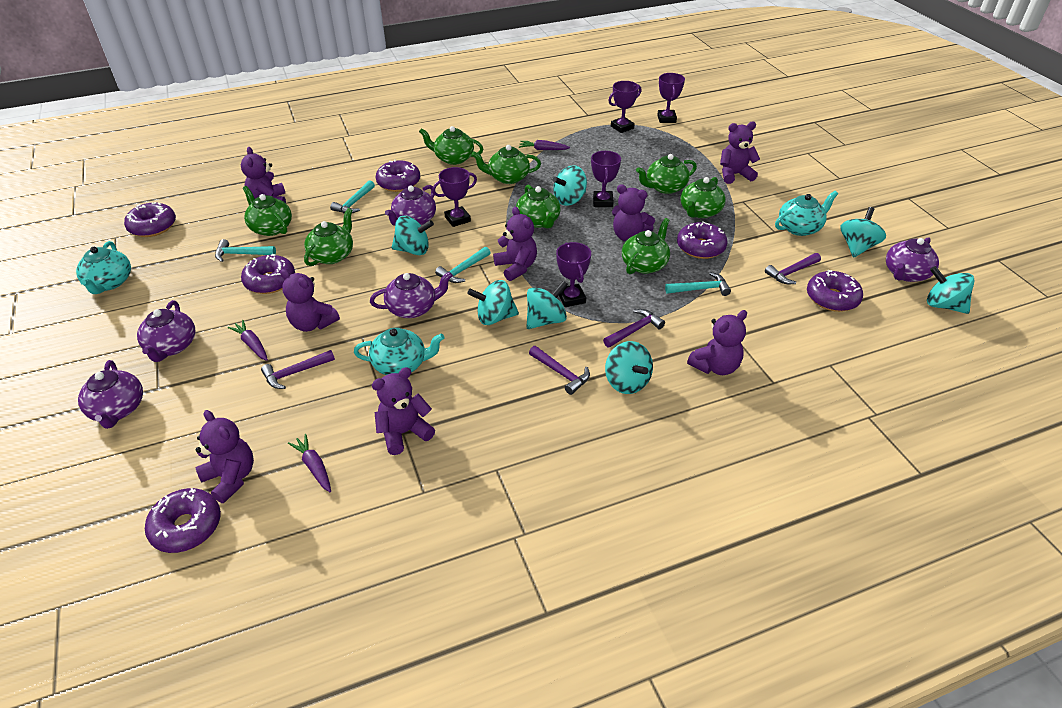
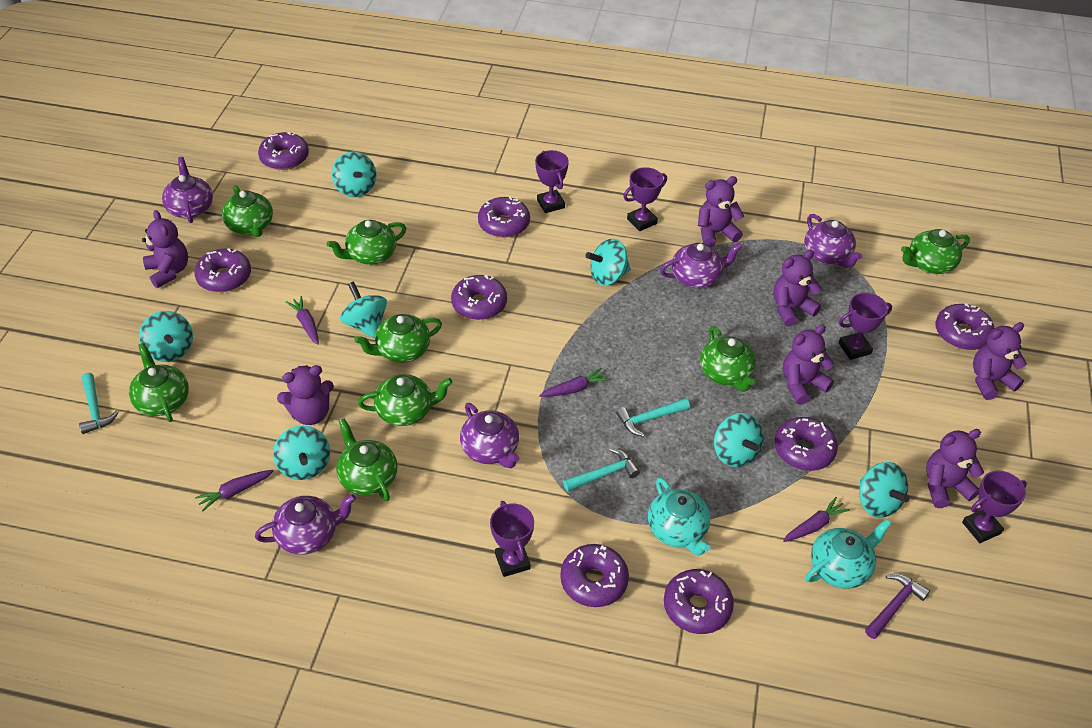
purple carrot: 3 -> 4
purple donut: 6 -> 8
purple hammer: 4 -> 1
purple teddy bear: 8 -> 7
turquoise hammer: 4 -> 3
turquoise teapot: 3 -> 2

